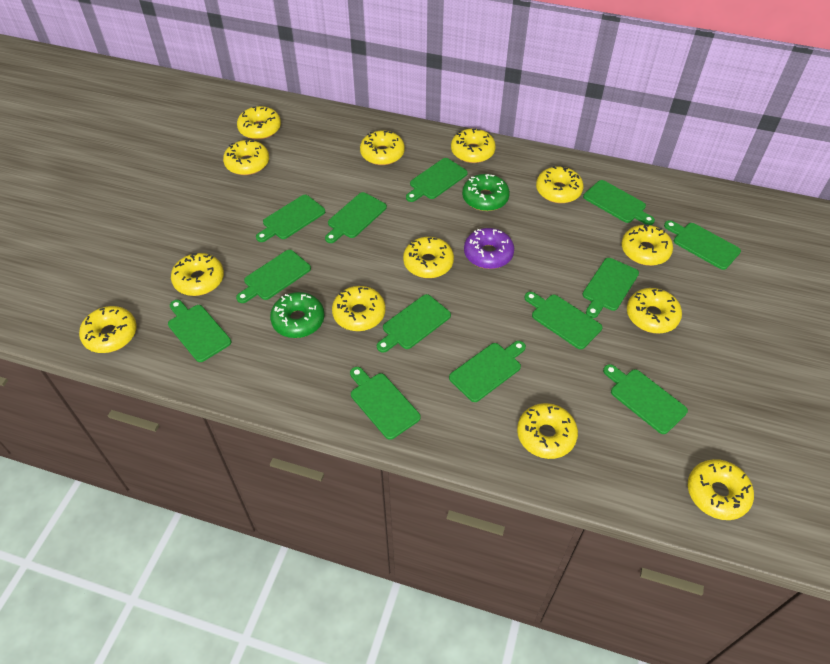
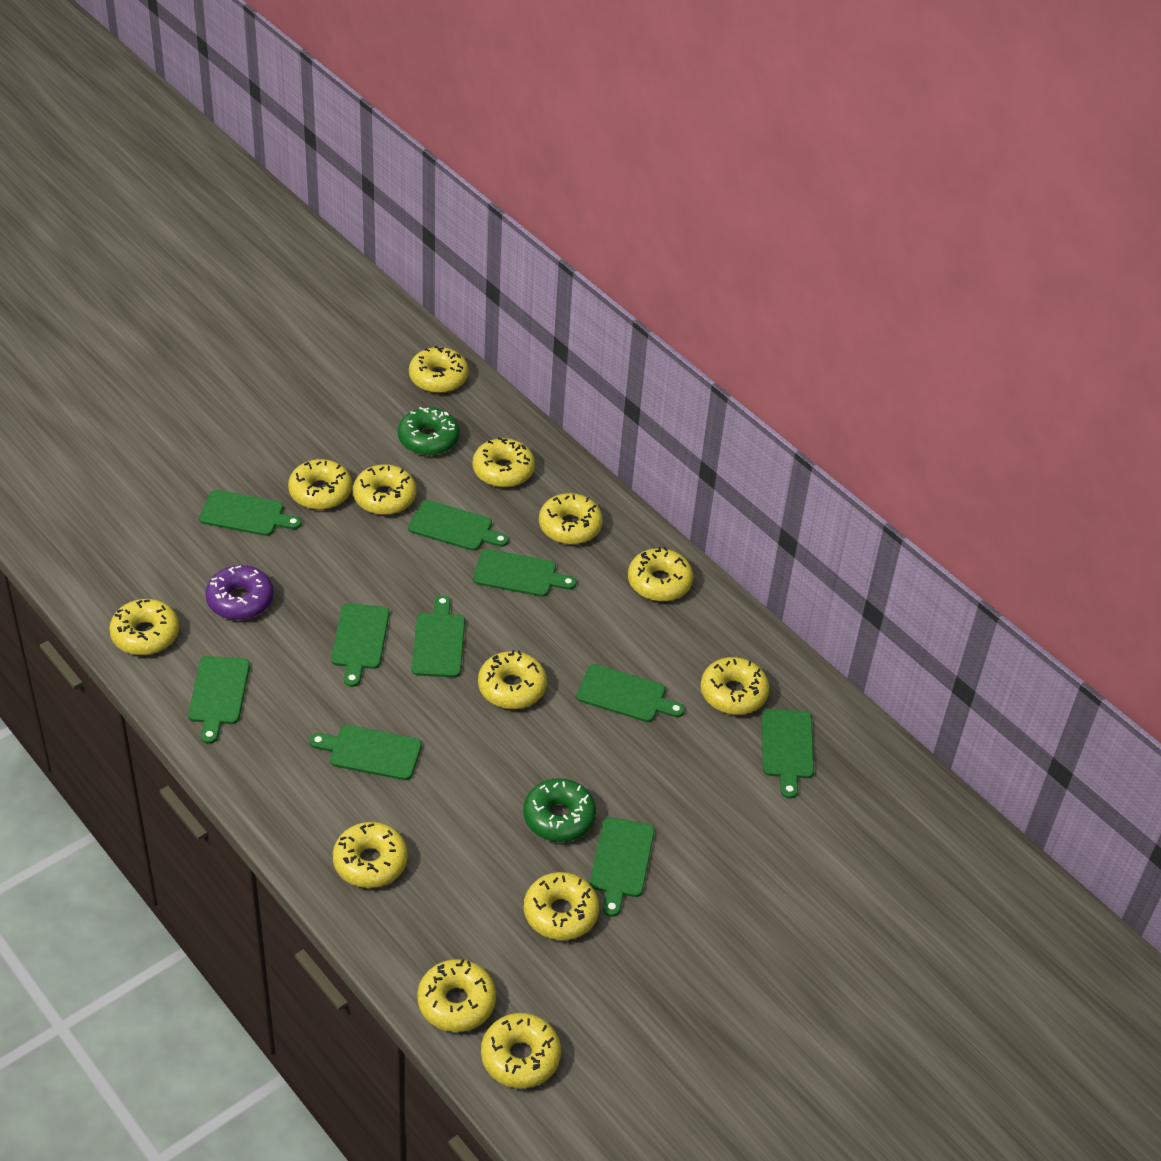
green cutting board: 13 -> 10

